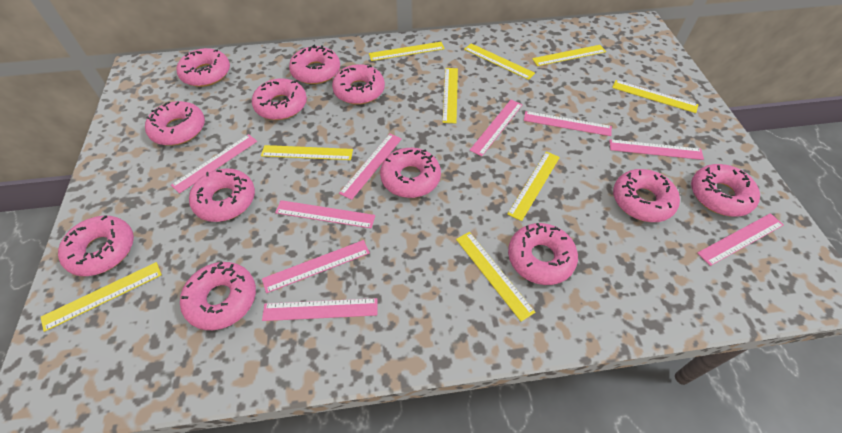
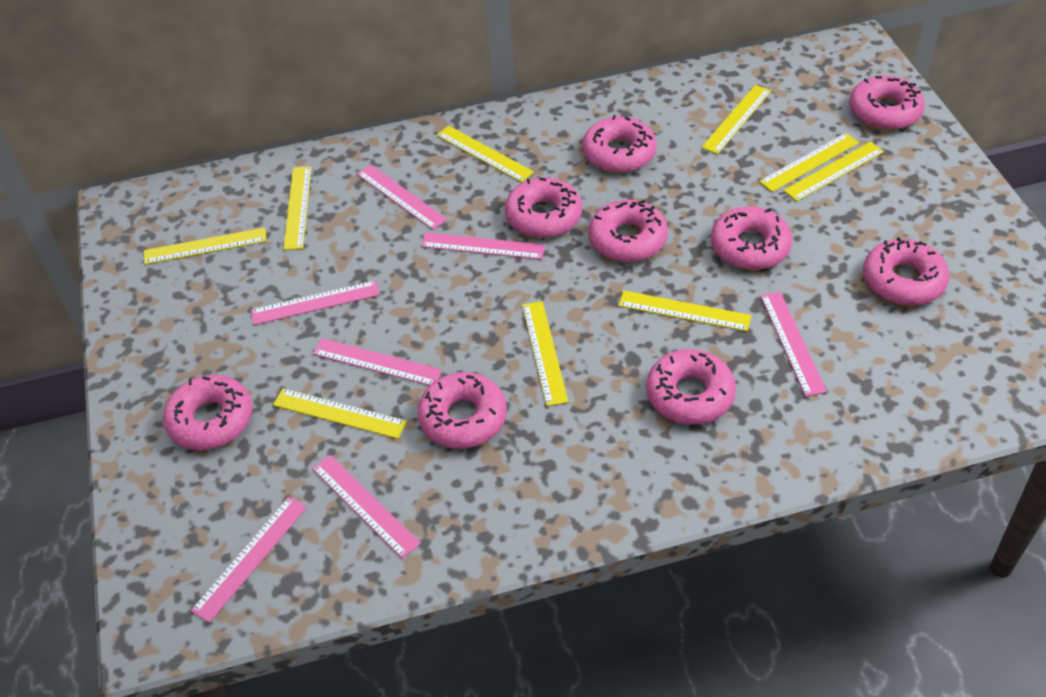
pink donut: 12 -> 9
pink ruler: 9 -> 7

